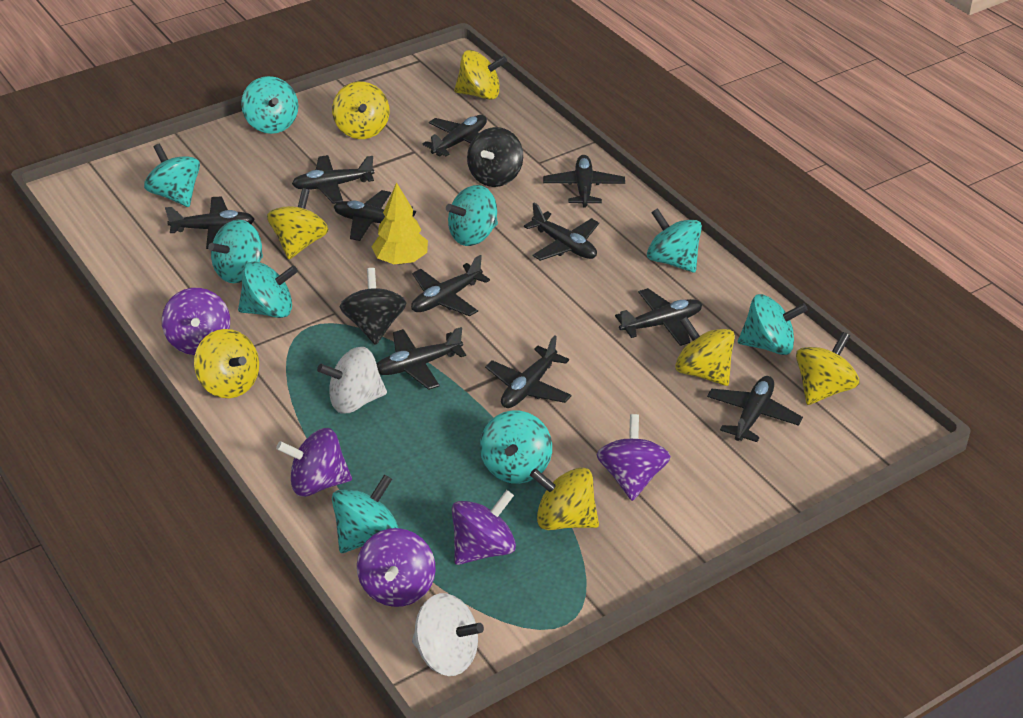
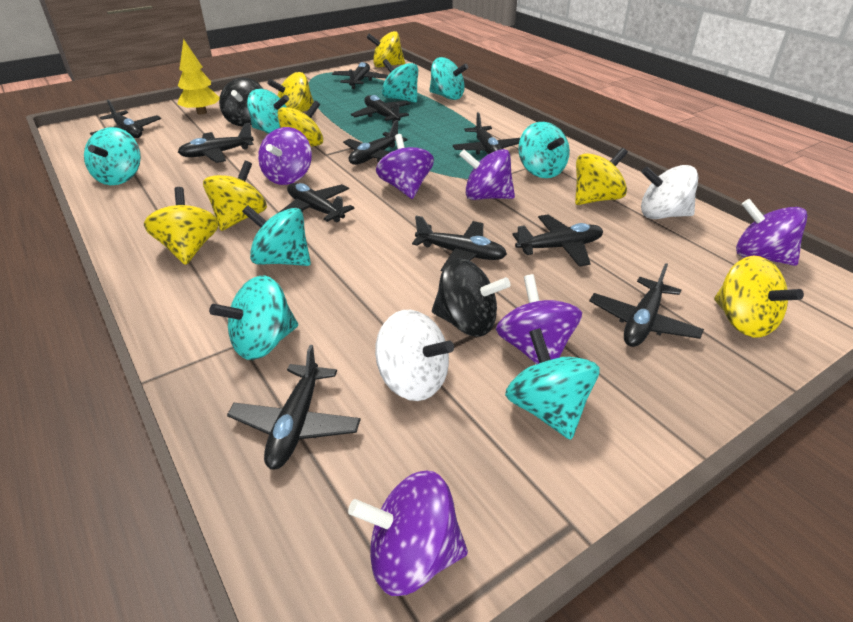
purple spinning top: 5 -> 6
turquoise spinning top: 9 -> 8

